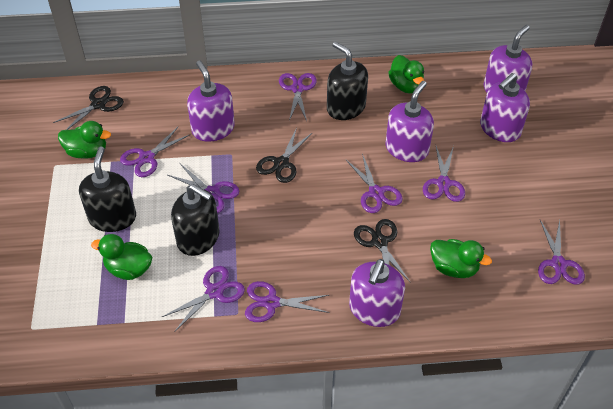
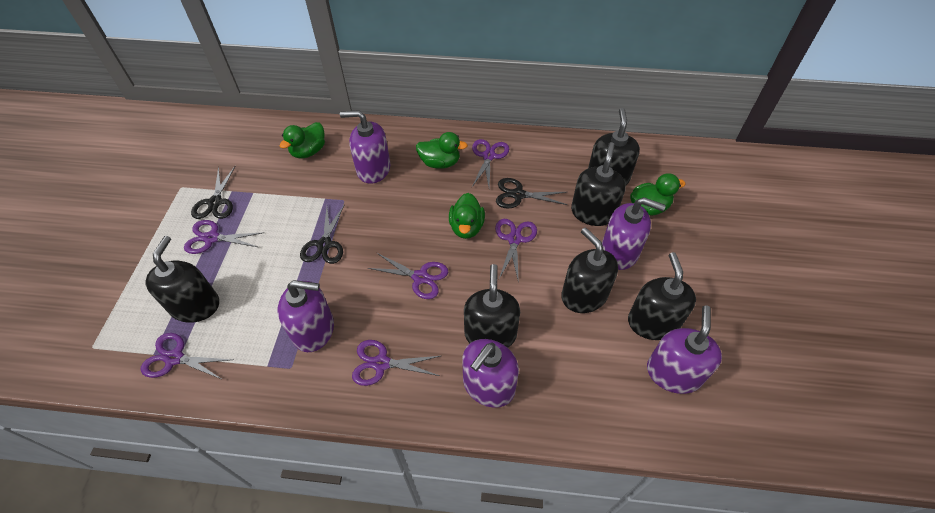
black soap dispenser: 3 -> 6
purple scissors: 8 -> 6

